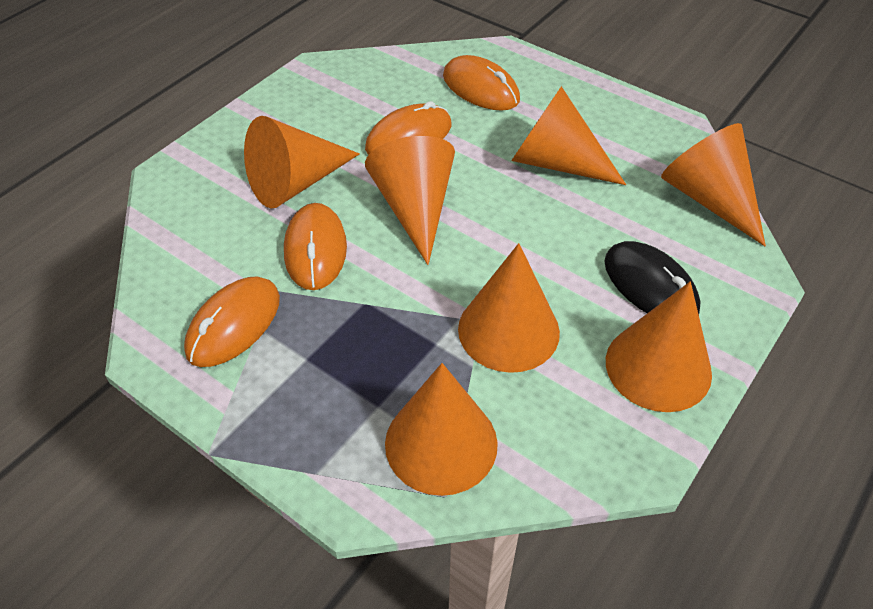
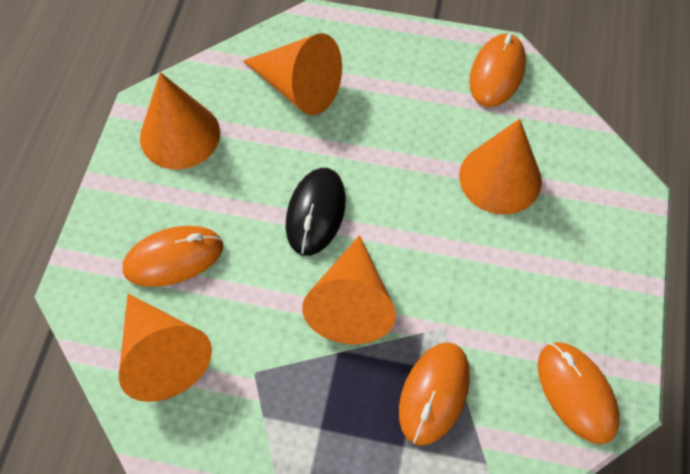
orange cone: 7 -> 5

